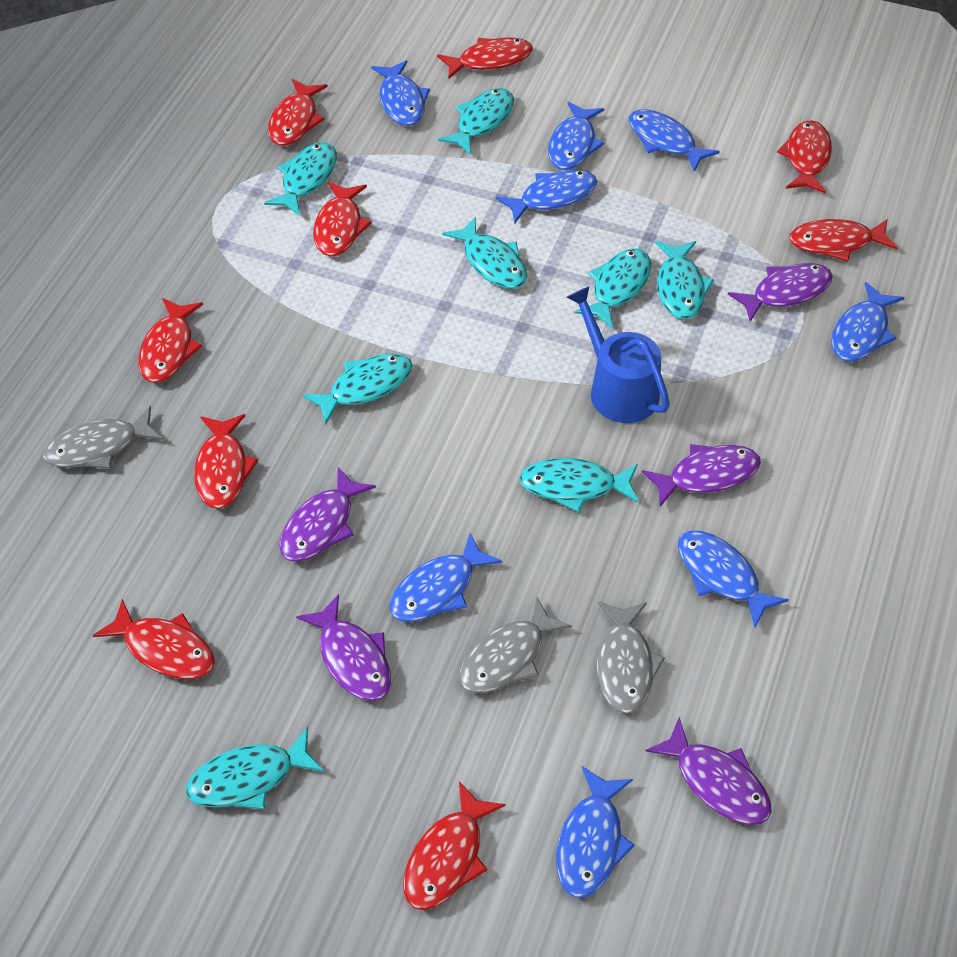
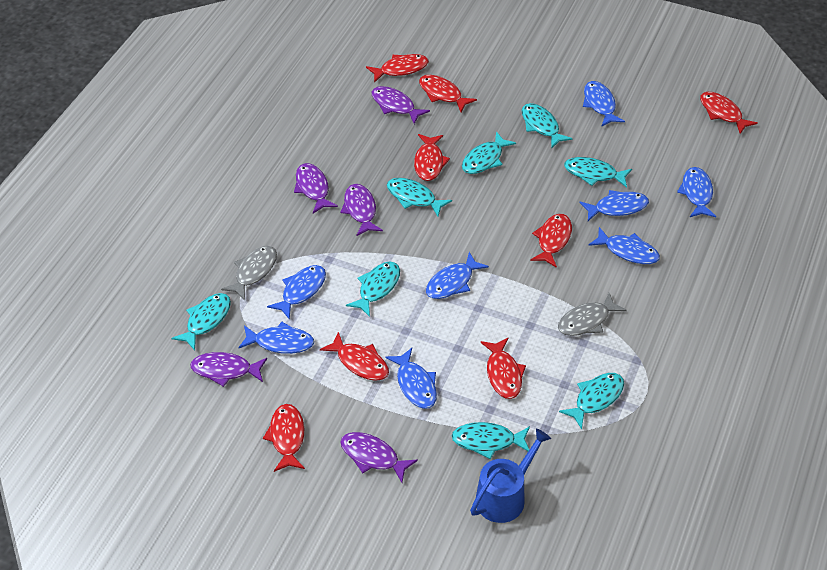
grey fish: 3 -> 2
red fish: 9 -> 8

